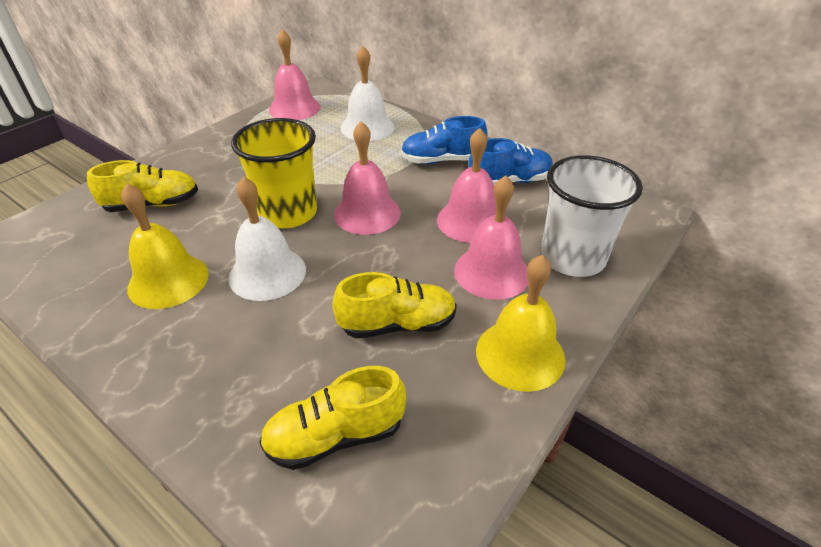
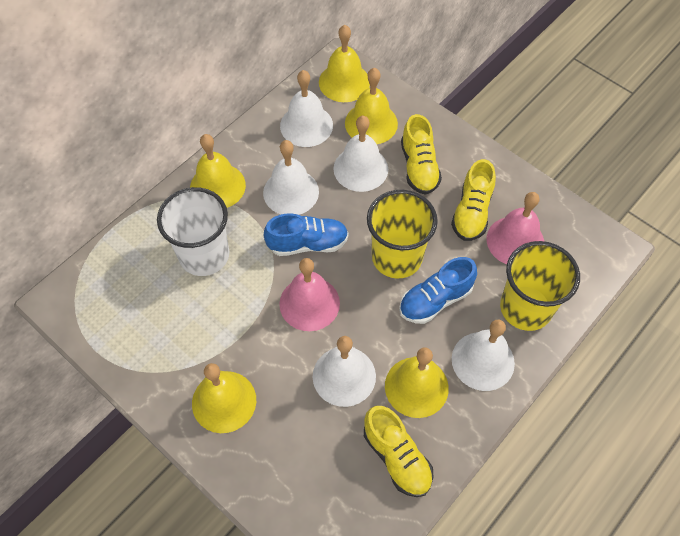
pink bell: 4 -> 2
white bell: 2 -> 5
yellow bell: 2 -> 5
yellow cup: 1 -> 2

